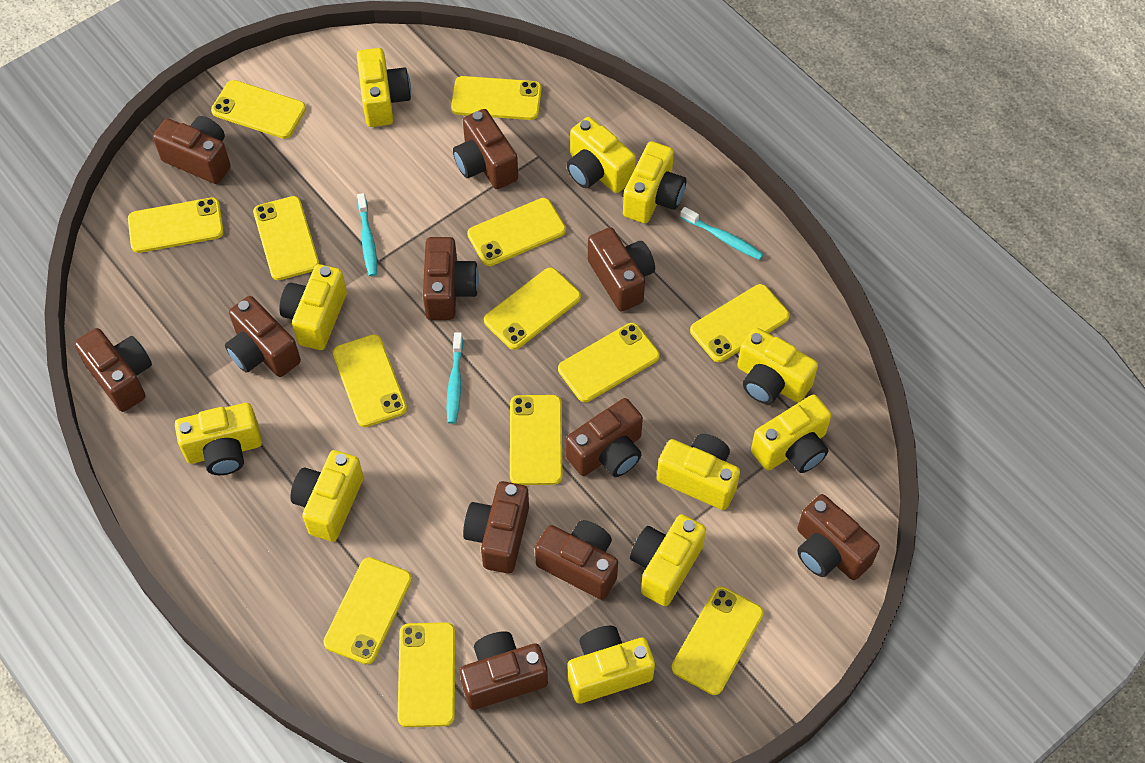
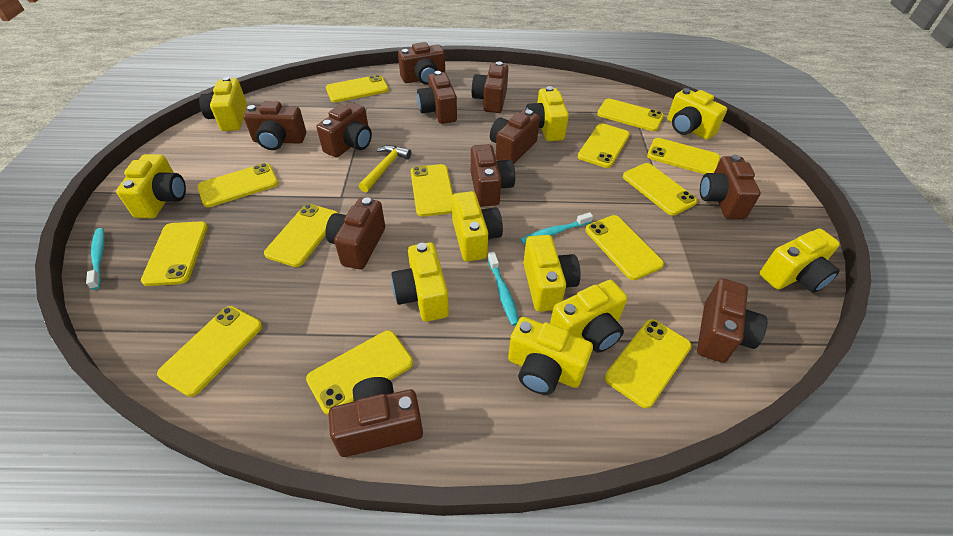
yellow camera: 11 -> 10
yellow hammer: 0 -> 1

